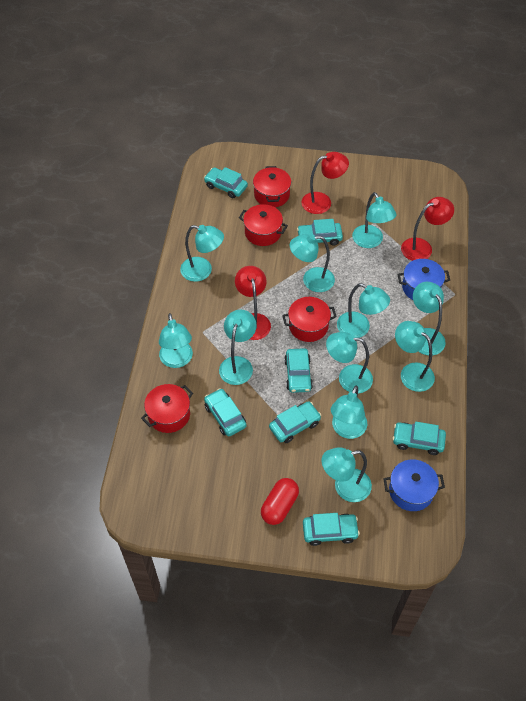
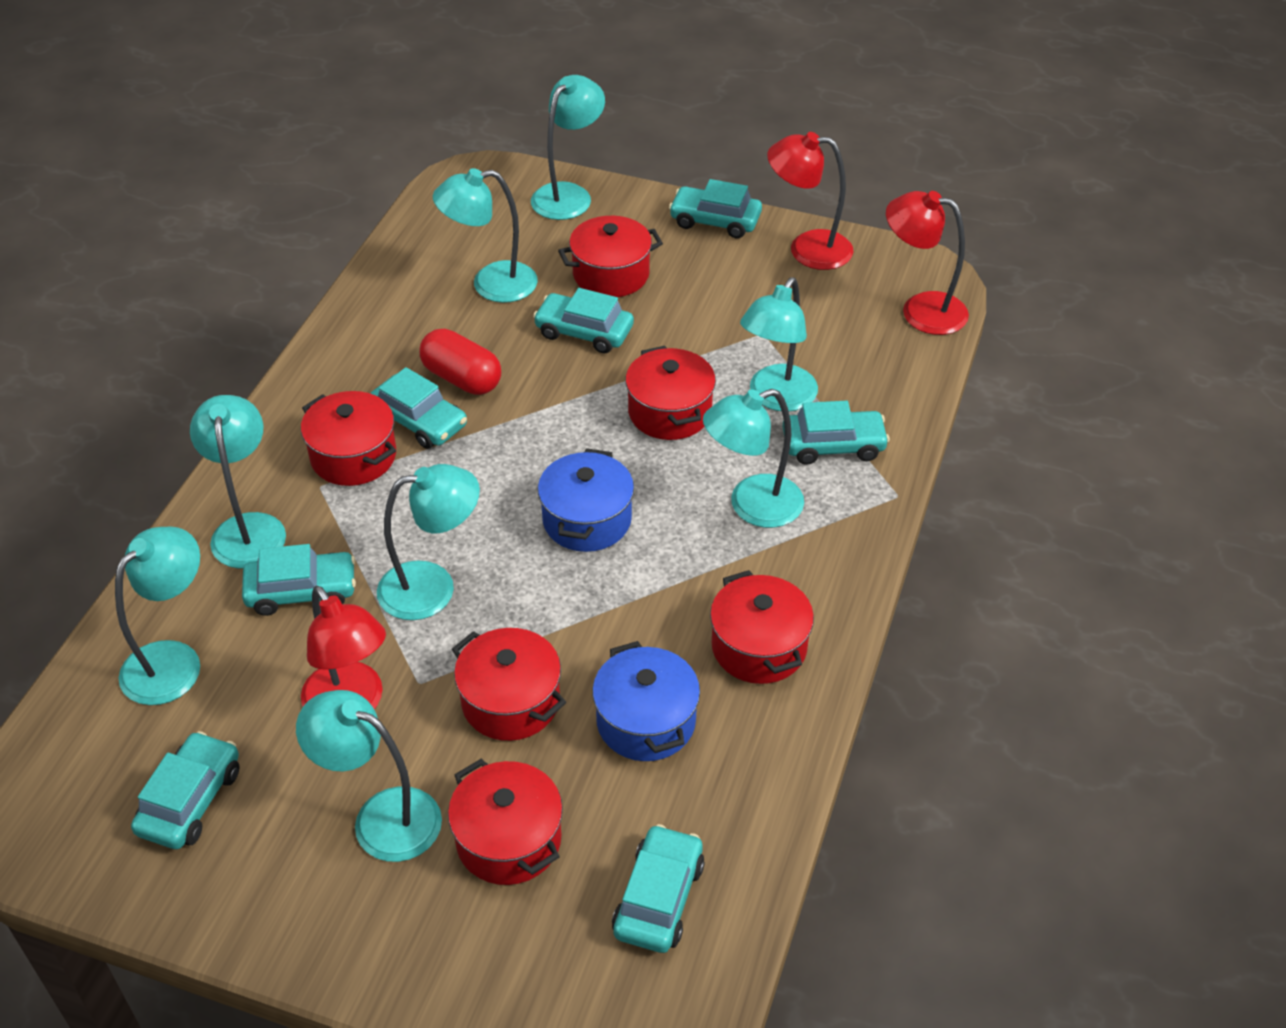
red pot: 4 -> 6
turquoise lamp: 11 -> 8

